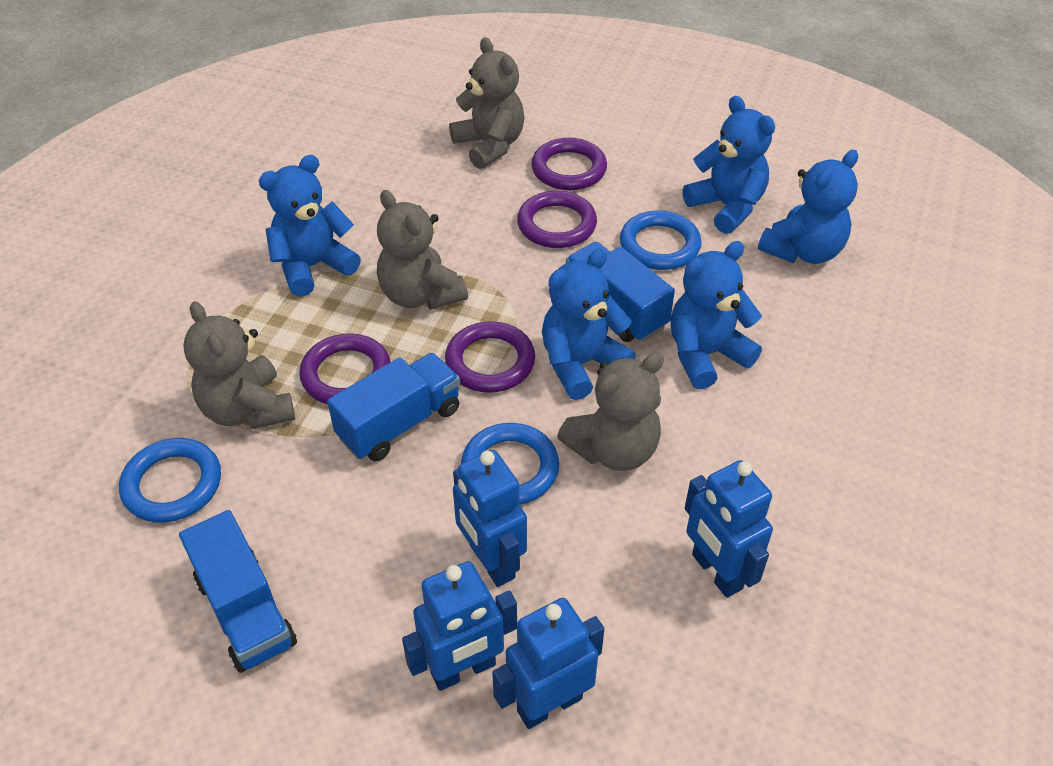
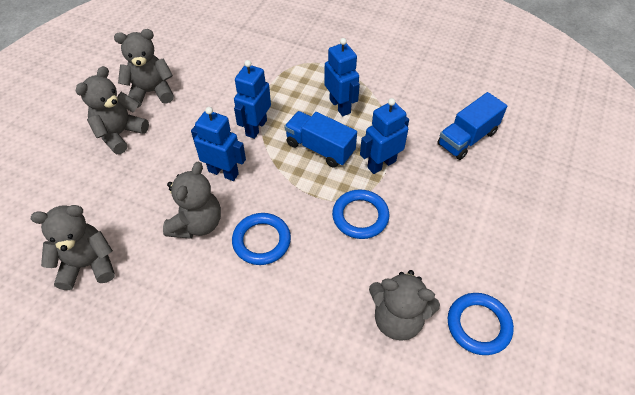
blue teddy bear: 5 -> 0
blue truck: 3 -> 2
grey teddy bear: 4 -> 5
purple ring: 4 -> 0

